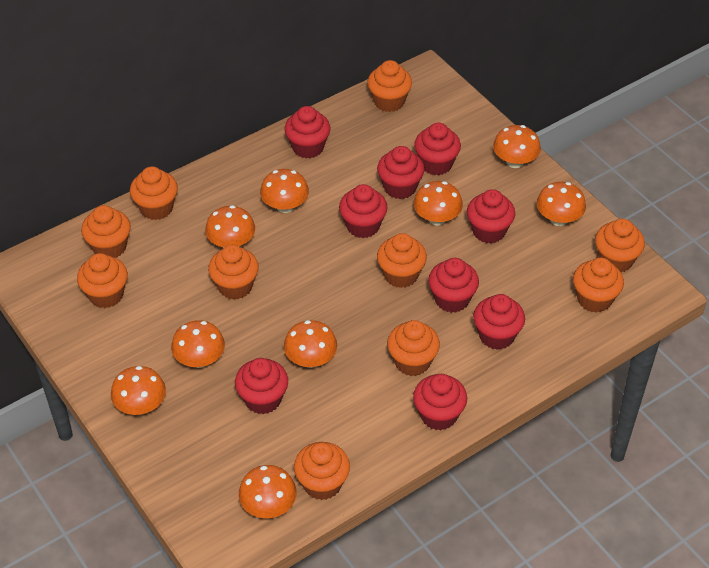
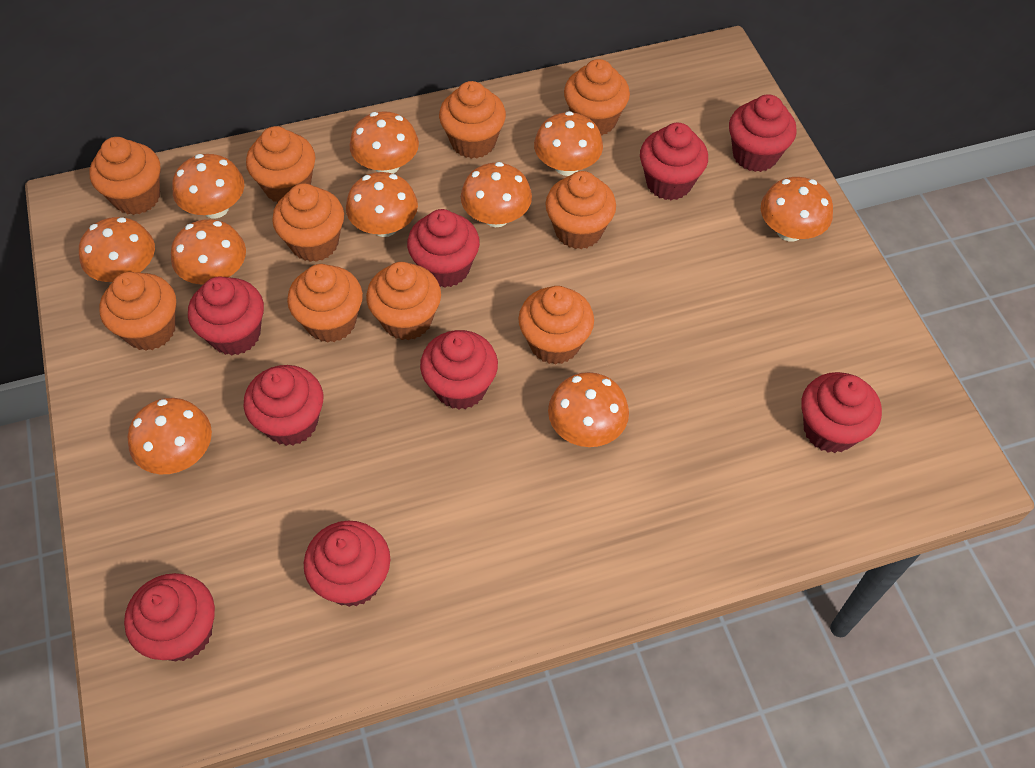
orange mushroom: 9 -> 10

